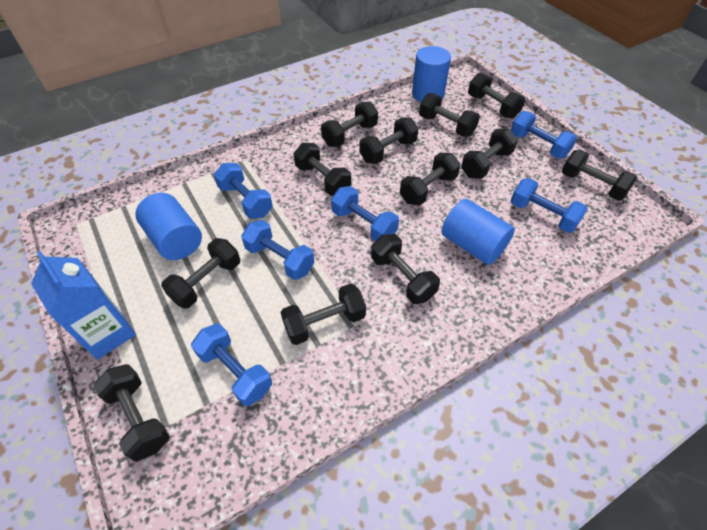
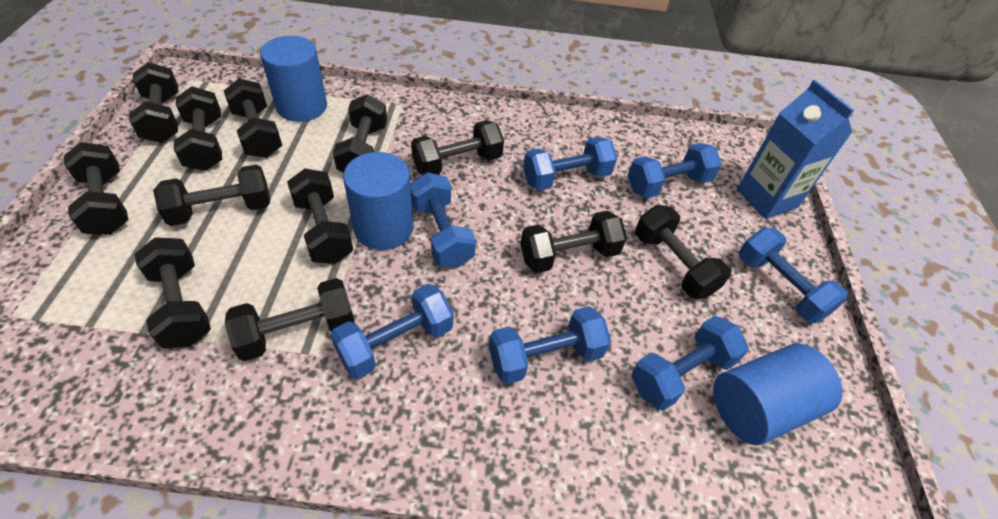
blue dumbbell: 6 -> 7

